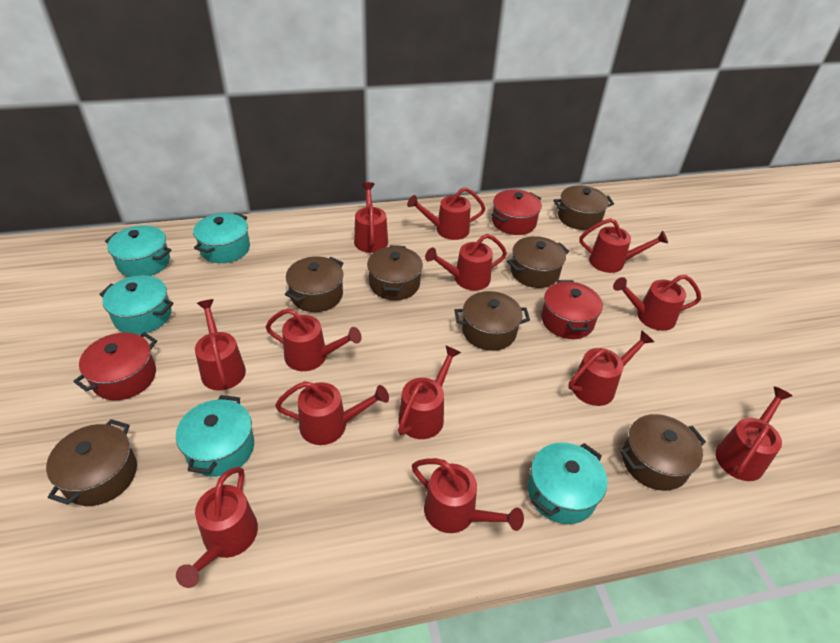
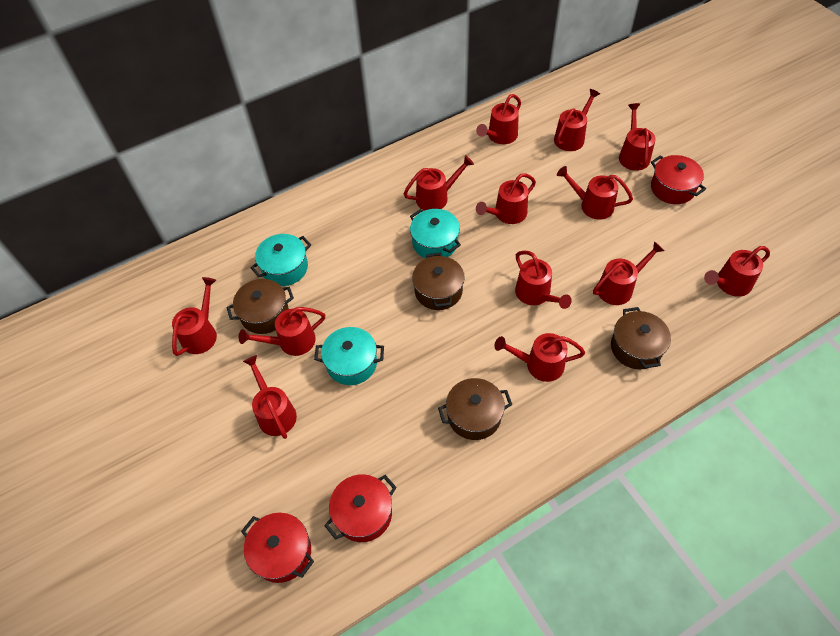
brown pot: 7 -> 4
turquoise pot: 5 -> 3

